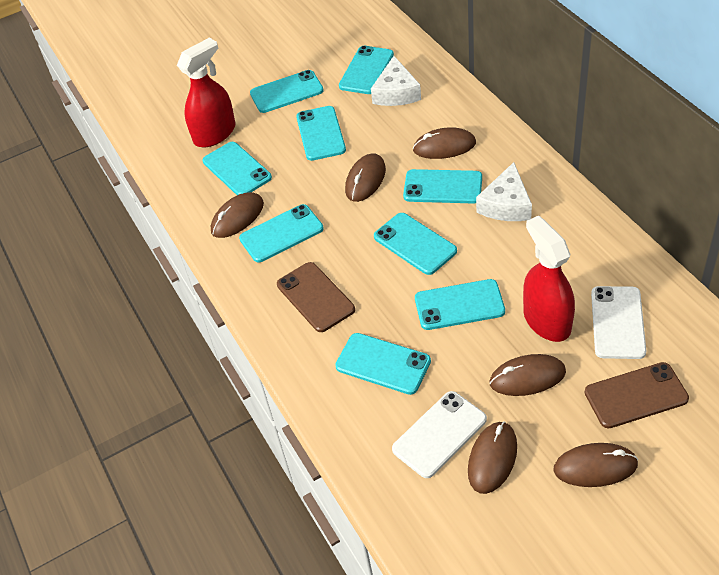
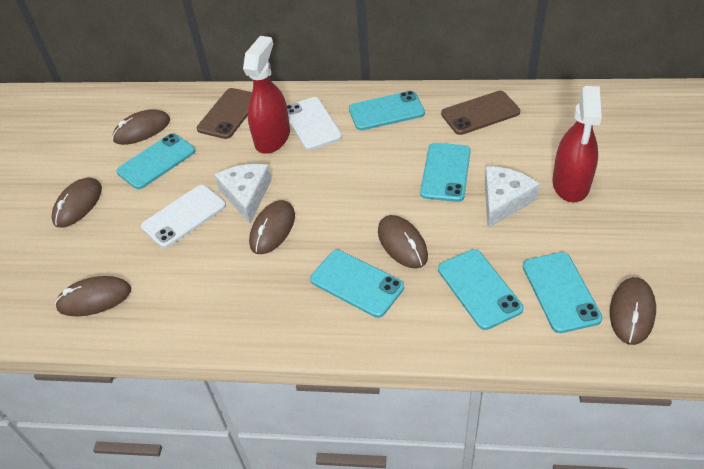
turquoise phone: 9 -> 6

